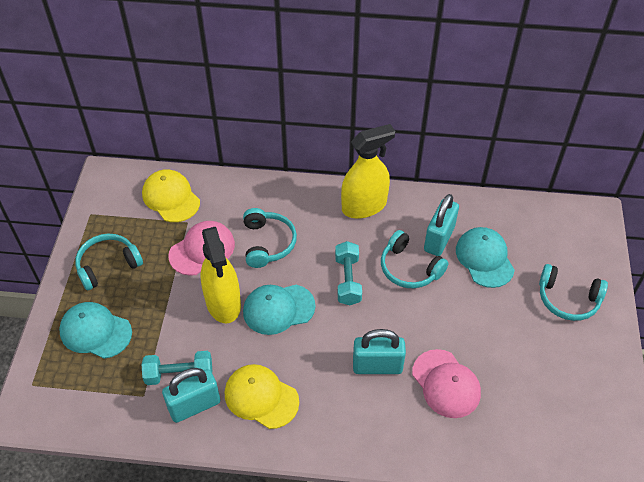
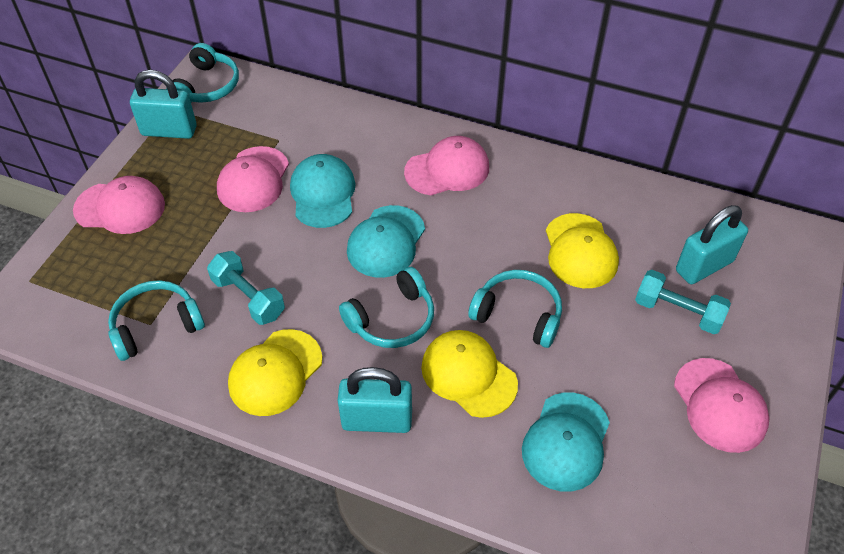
pink cap: 2 -> 4
yellow cap: 2 -> 3
yellow spray bottle: 2 -> 0

